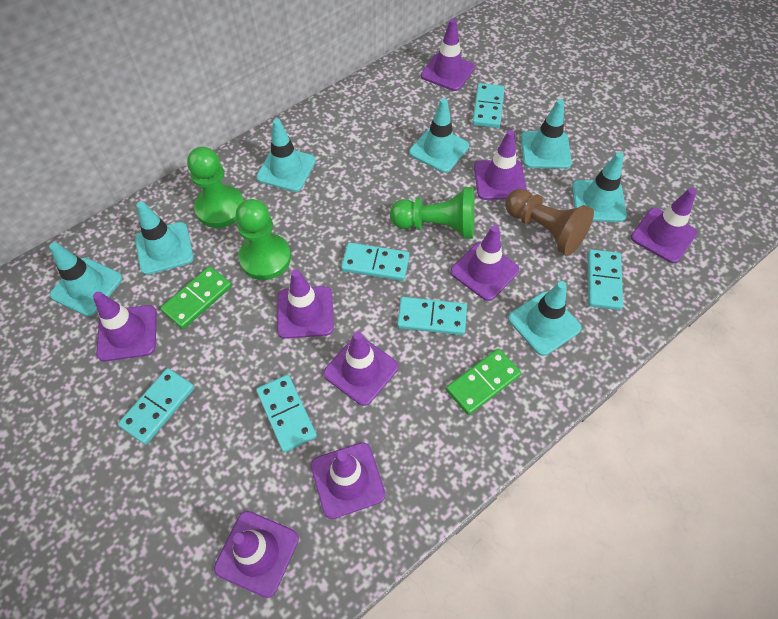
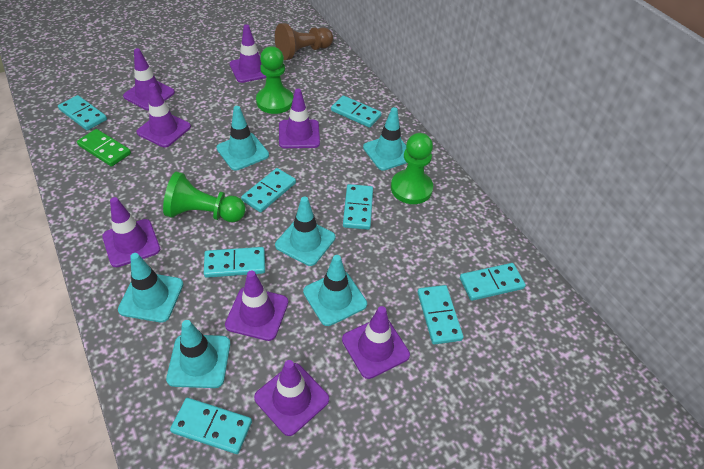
green domino: 2 -> 1
purple traffic cone: 9 -> 8
turquoise domino: 6 -> 8
turquoise traffic cone: 7 -> 6

